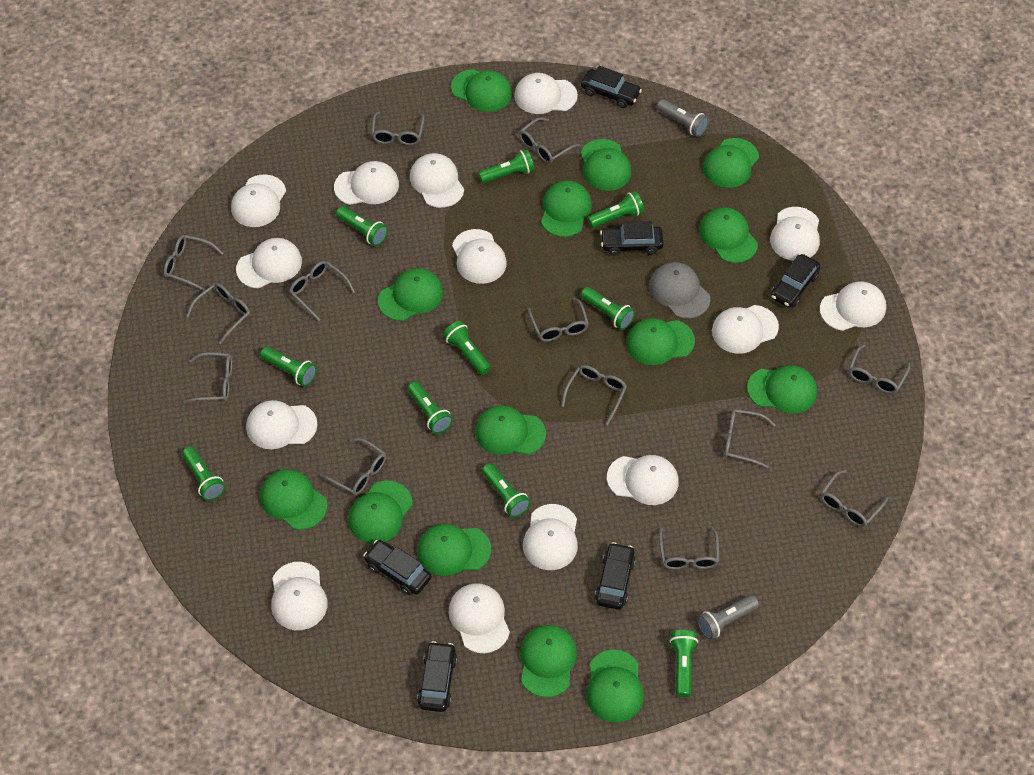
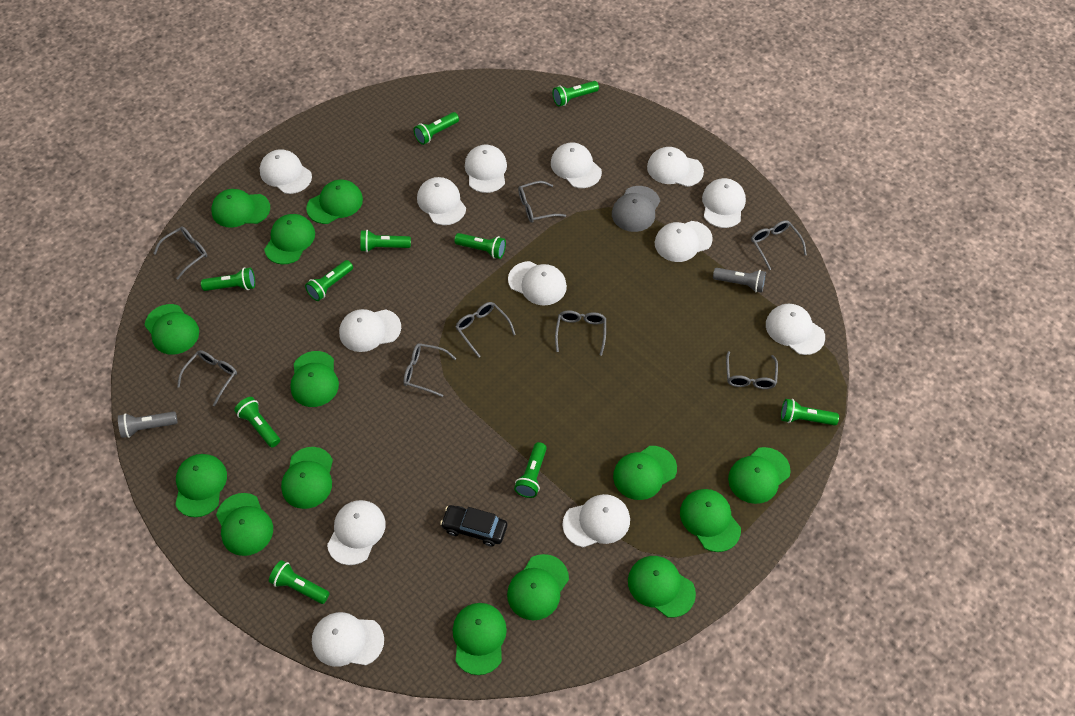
black car: 6 -> 1
grey glasses: 13 -> 8
white cap: 14 -> 13

